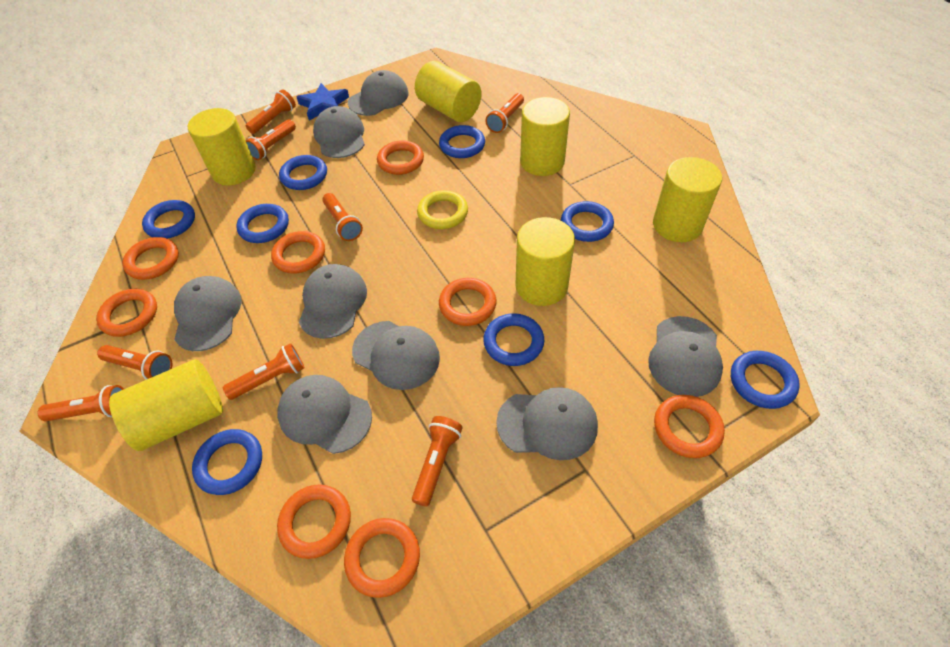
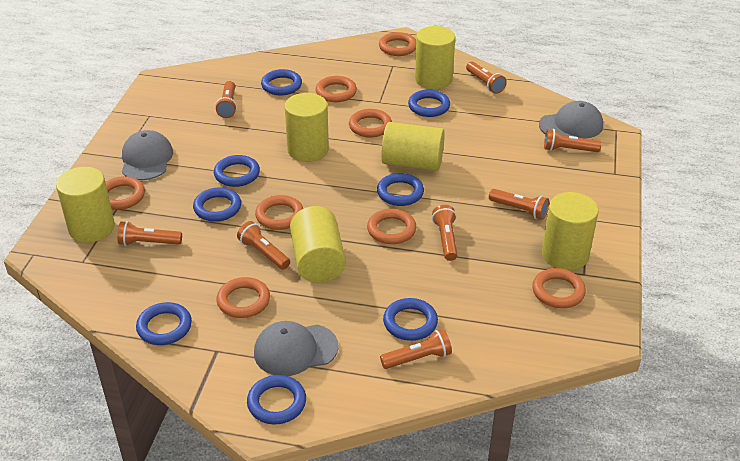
blue star: 1 -> 0
grey cap: 8 -> 3
yellow ring: 1 -> 0

